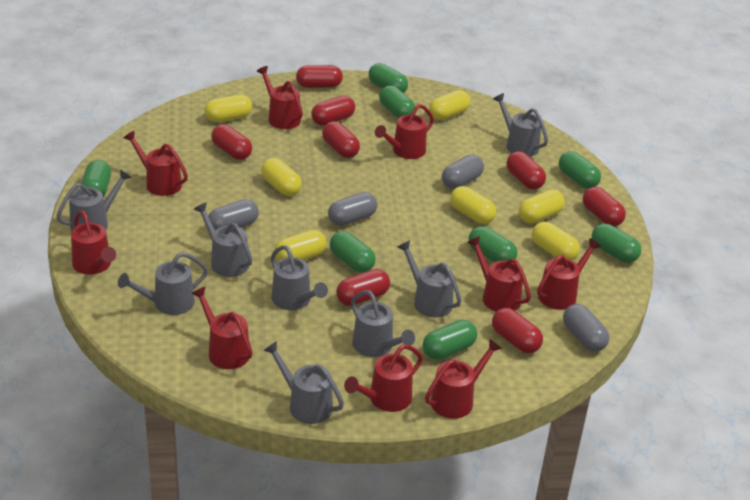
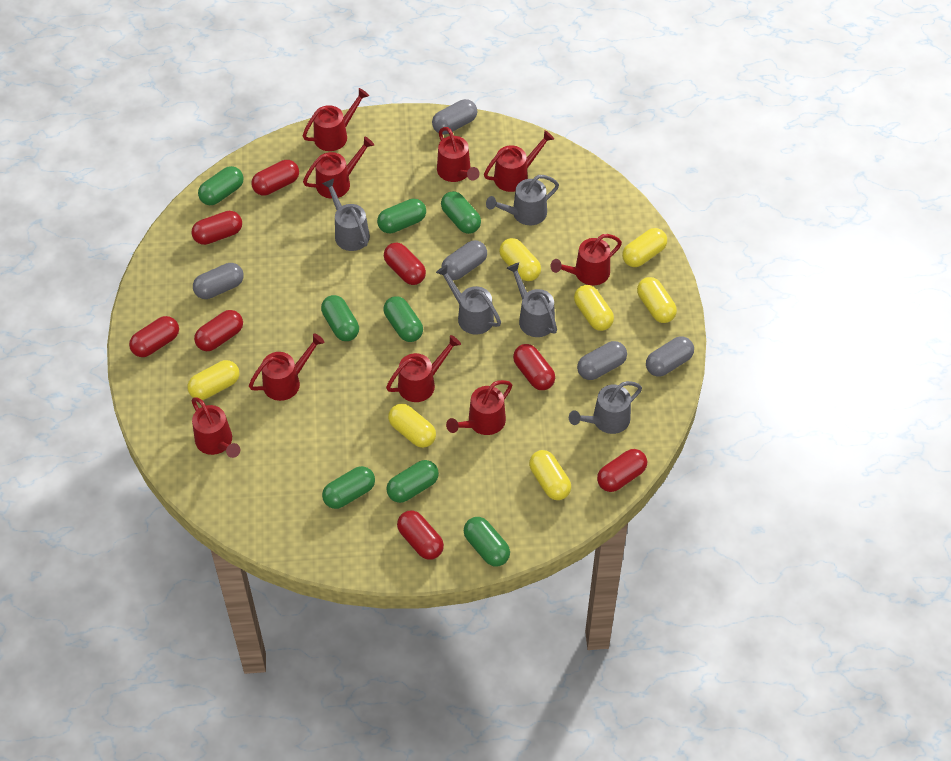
grey capsule: 4 -> 5
grey watering can: 8 -> 5

